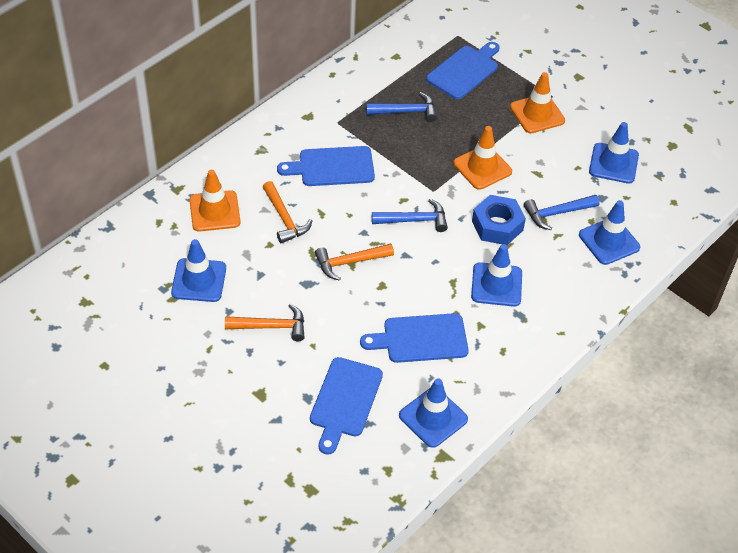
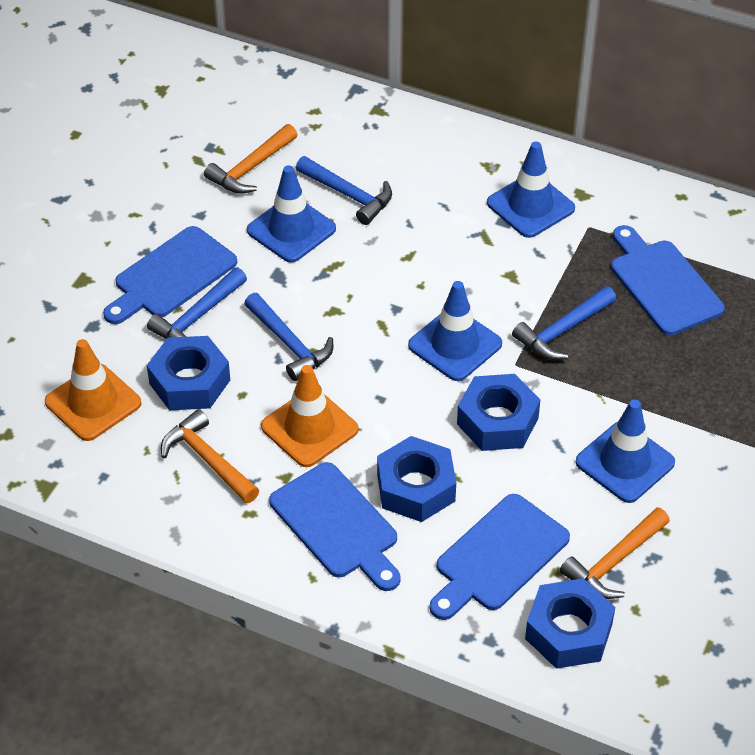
blue hammer: 3 -> 4
blue nut: 1 -> 4
blue traffic cone: 5 -> 4
orange traffic cone: 3 -> 2

